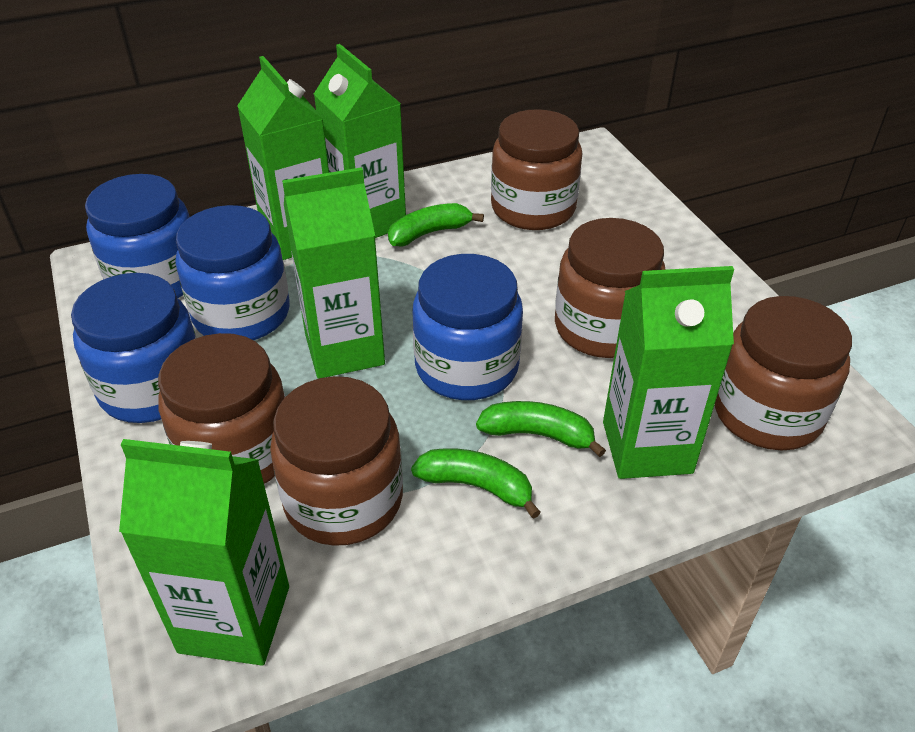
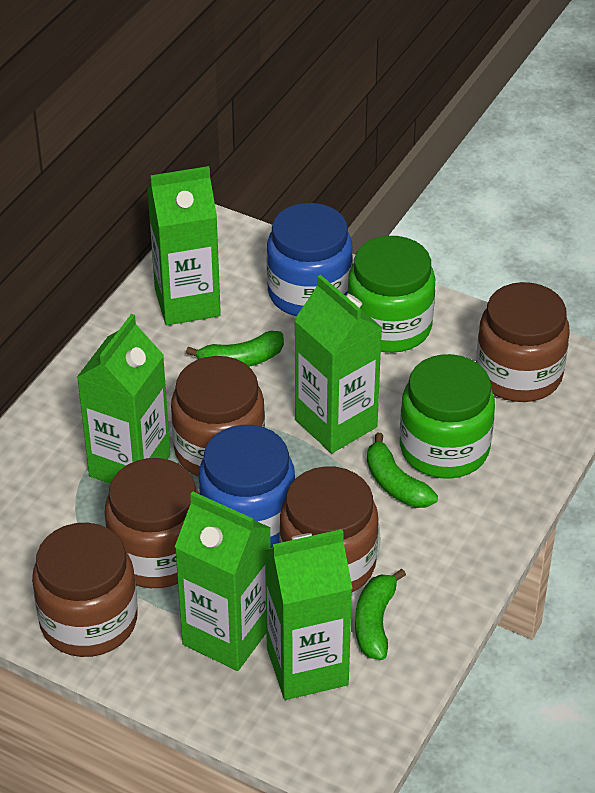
blue jar: 4 -> 2
green jar: 0 -> 2

